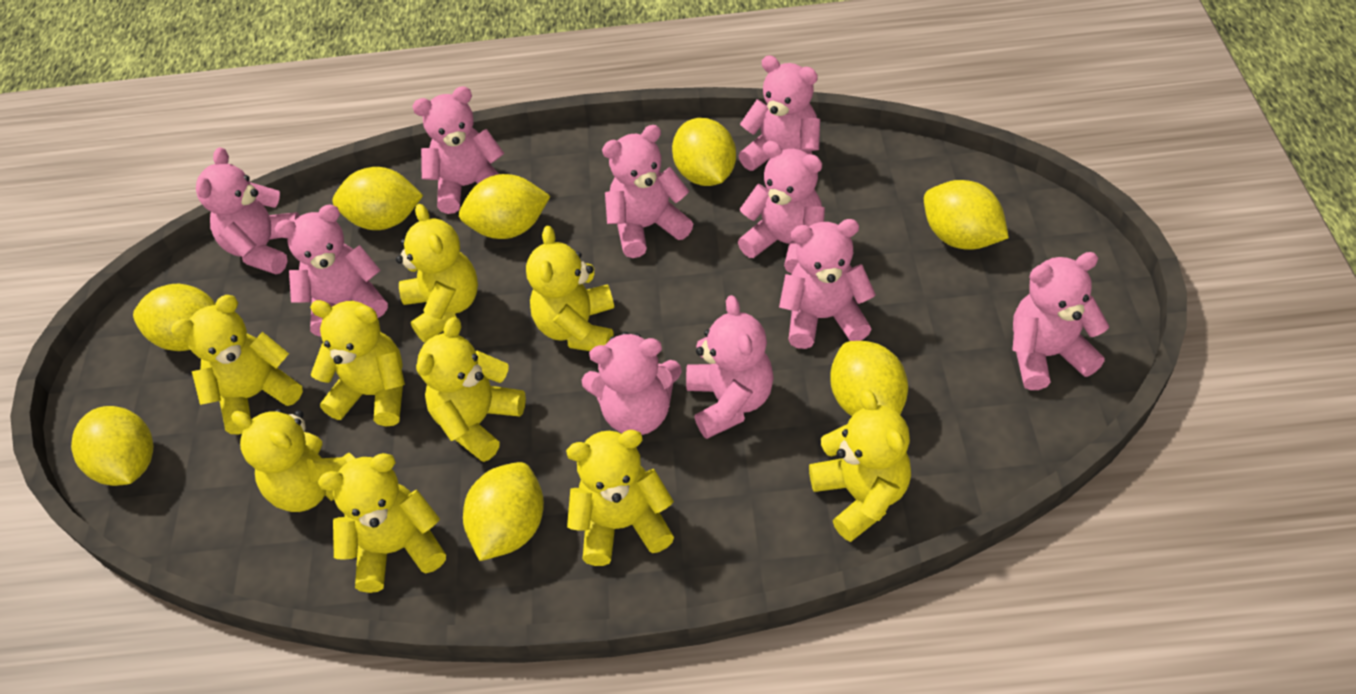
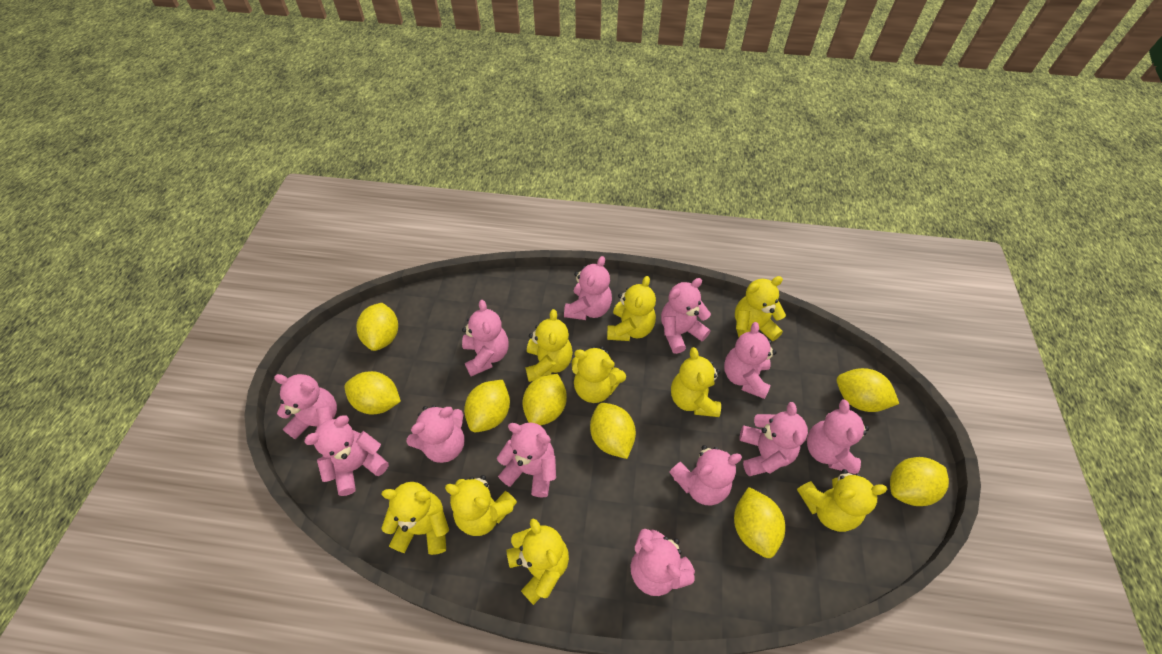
pink teddy bear: 10 -> 12

